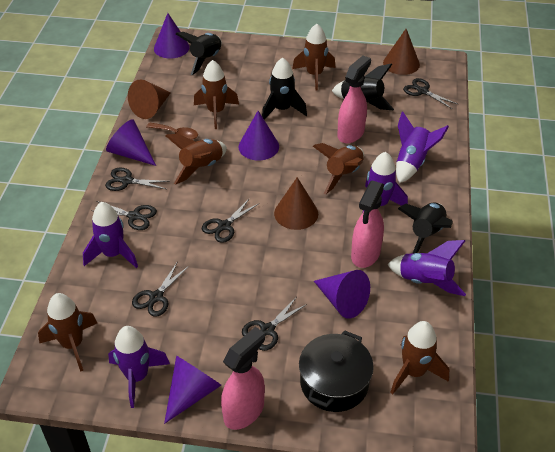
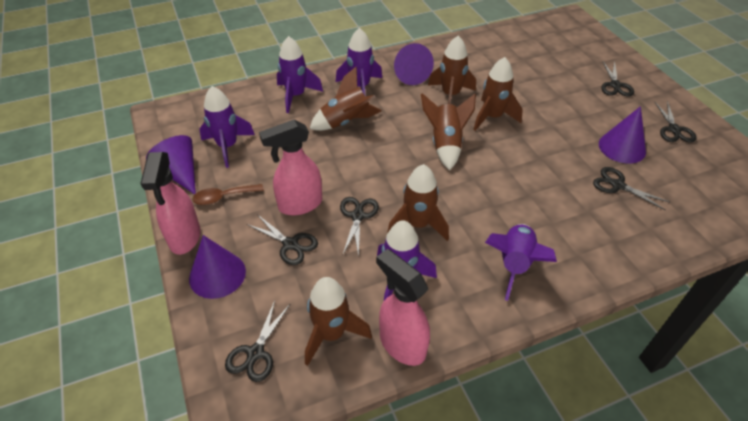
black pot: 1 -> 0
black rocket: 4 -> 0
brown cone: 3 -> 0
purple cone: 5 -> 4

